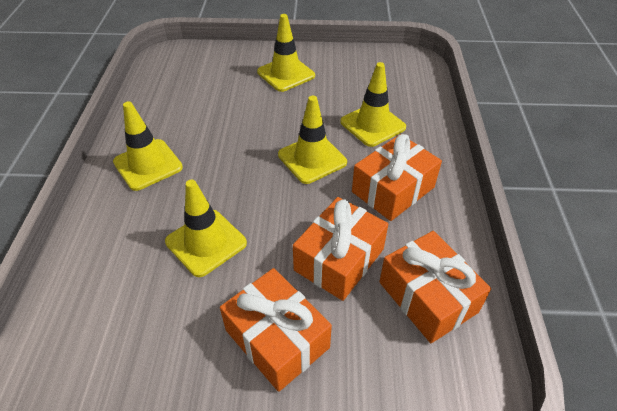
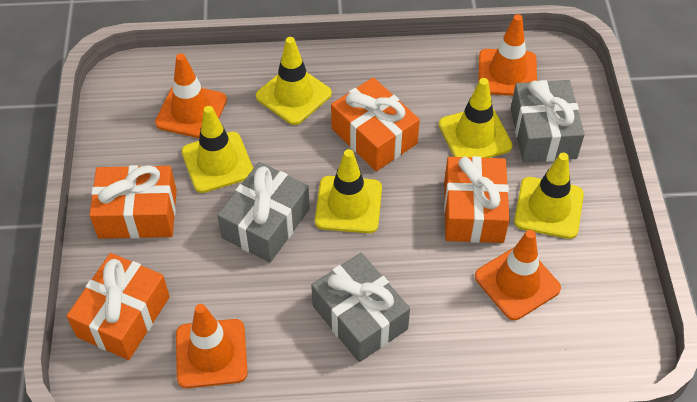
grey gift: 0 -> 3
orange traffic cone: 0 -> 4

